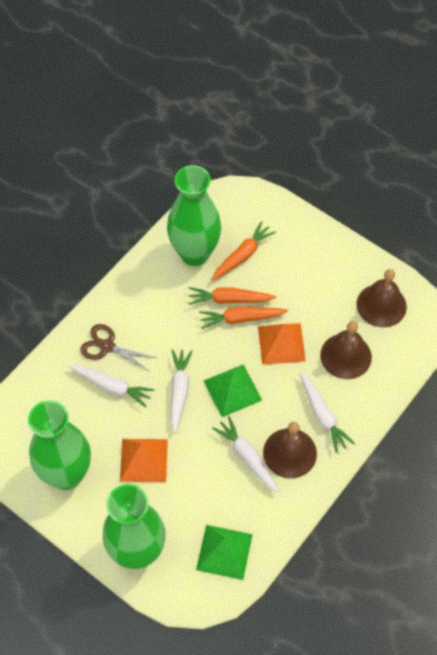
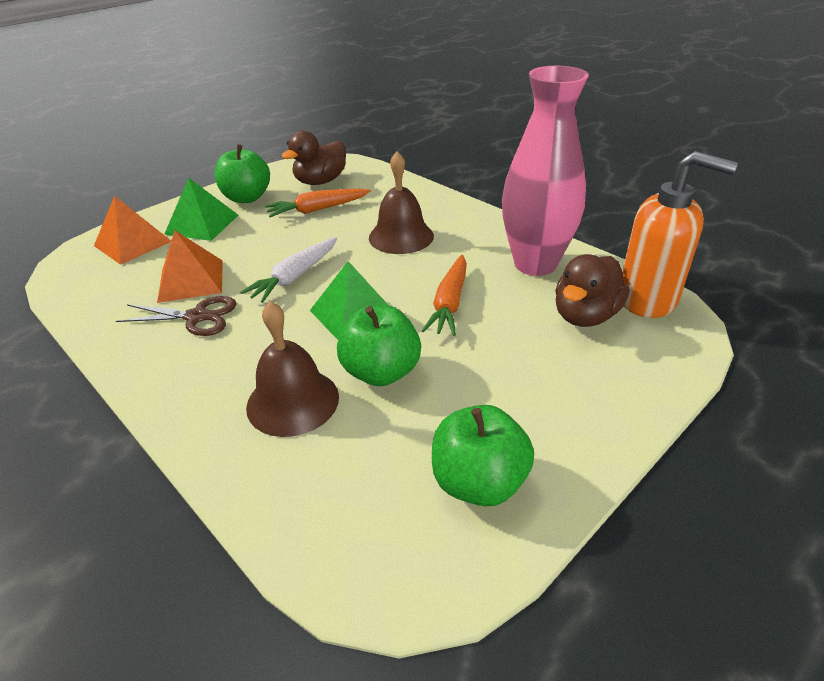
brown bell: 3 -> 2
brown duck: 0 -> 2
green apple: 0 -> 3
green vase: 3 -> 0
orange carrot: 3 -> 2
orange soap dispenser: 0 -> 1
pink vase: 0 -> 1
white carrot: 4 -> 1

